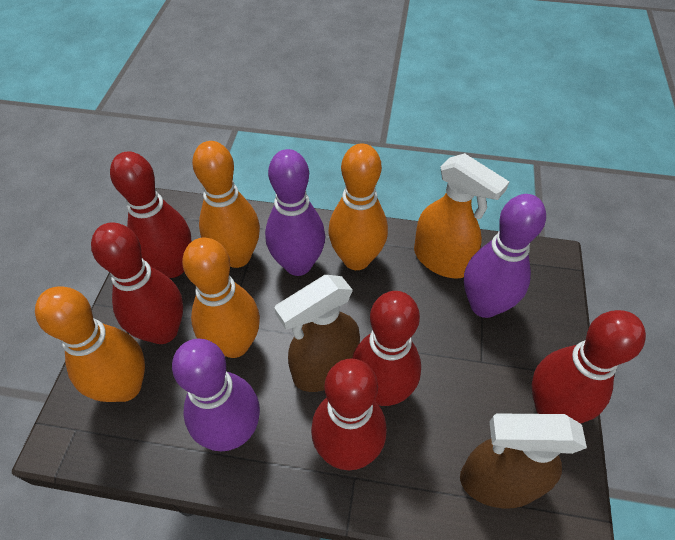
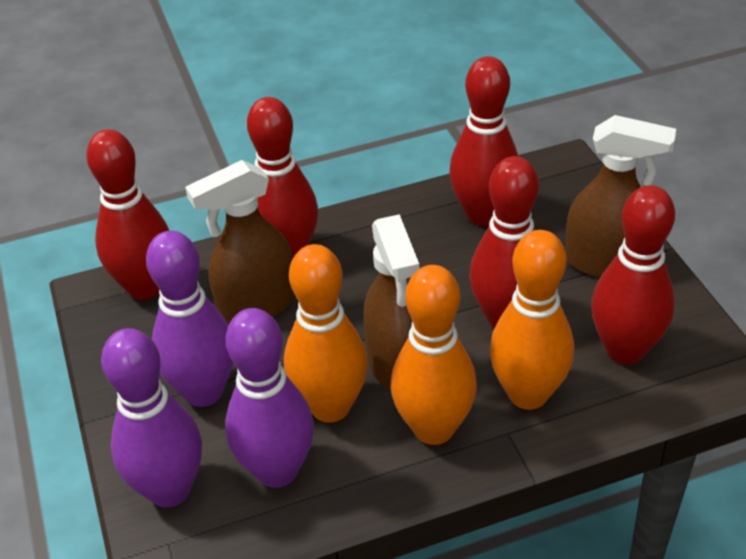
brown spray bottle: 2 -> 3
orange bowling pin: 4 -> 3
orange spray bottle: 1 -> 0

